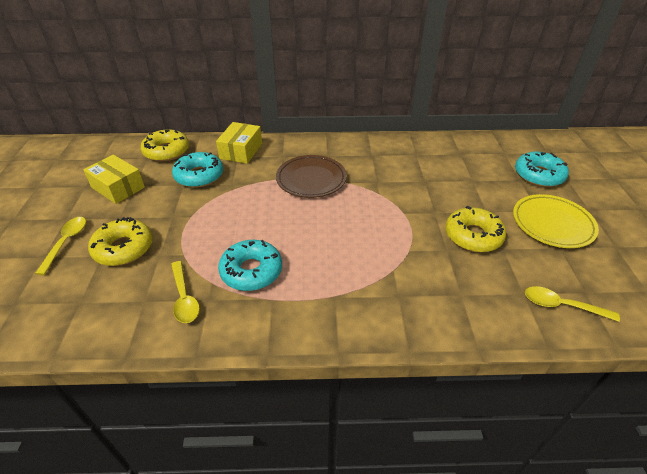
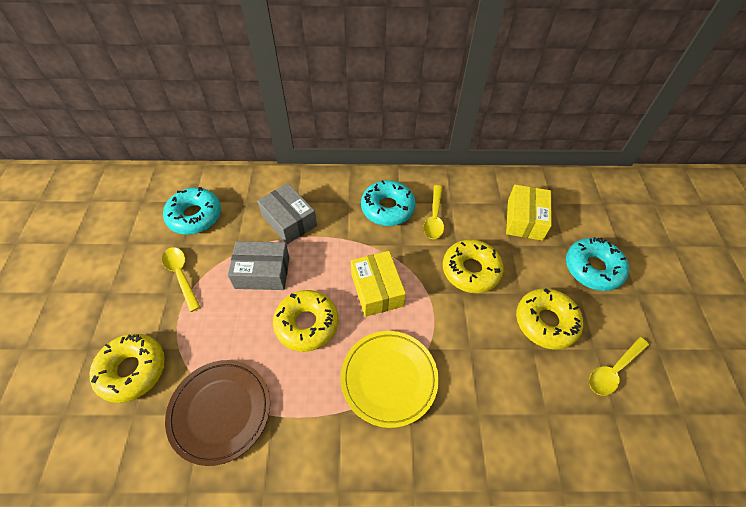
grey box: 0 -> 2
yellow donut: 3 -> 4

